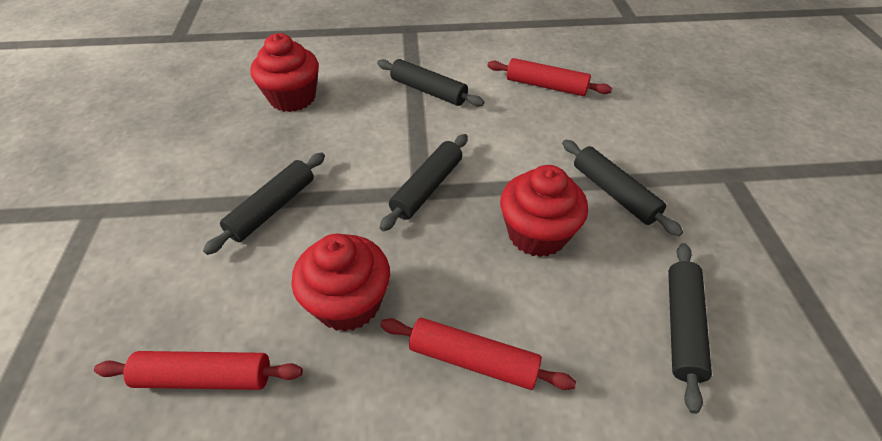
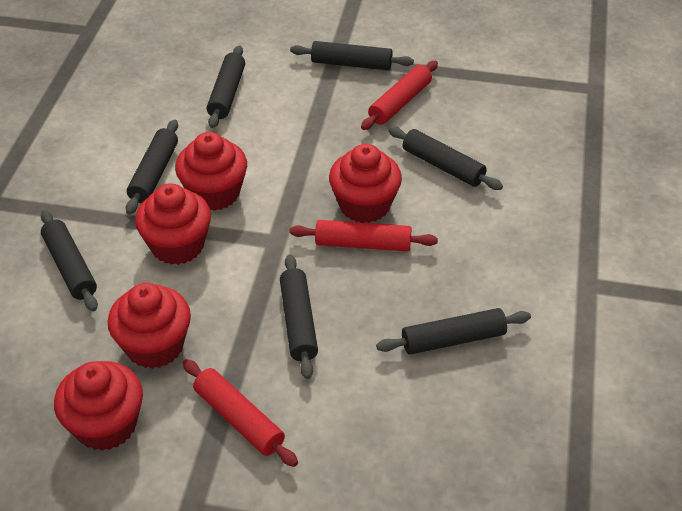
black rolling pin: 5 -> 7
red cupcake: 3 -> 5

